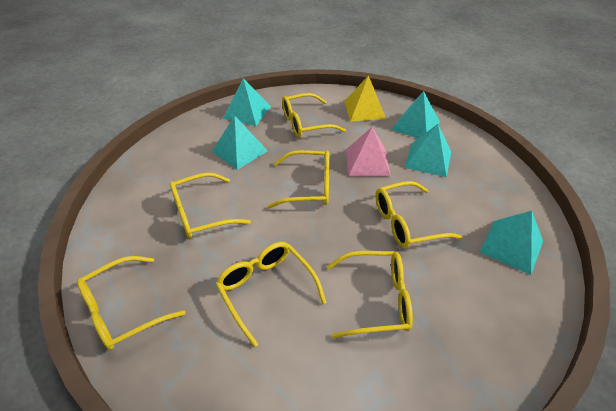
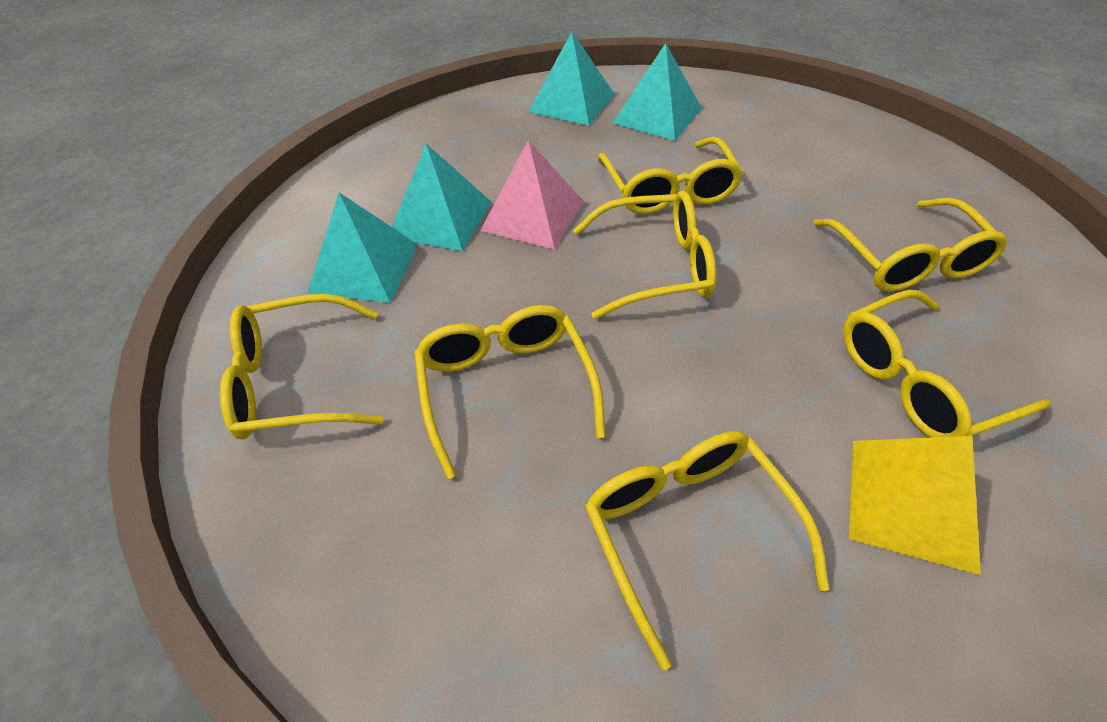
turquoise pyramid: 5 -> 4

